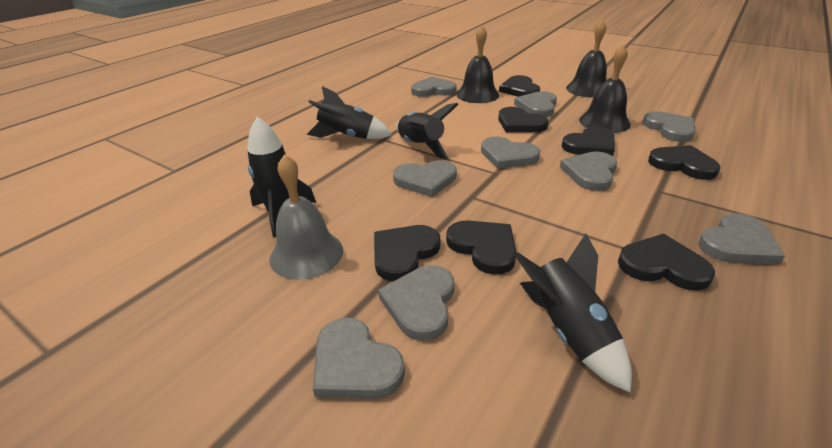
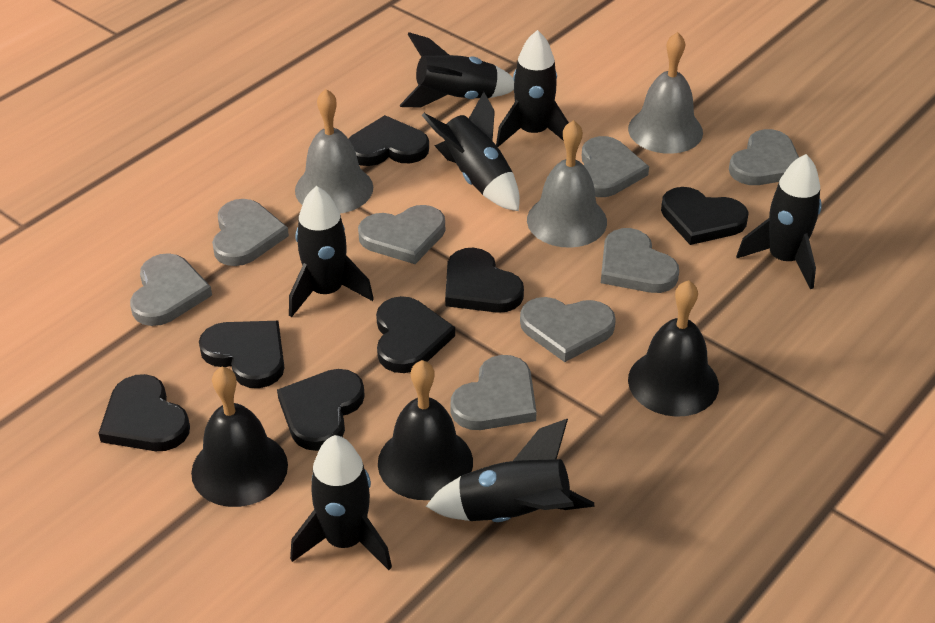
black rocket: 4 -> 7
grey bell: 1 -> 3
grey heart: 9 -> 8

